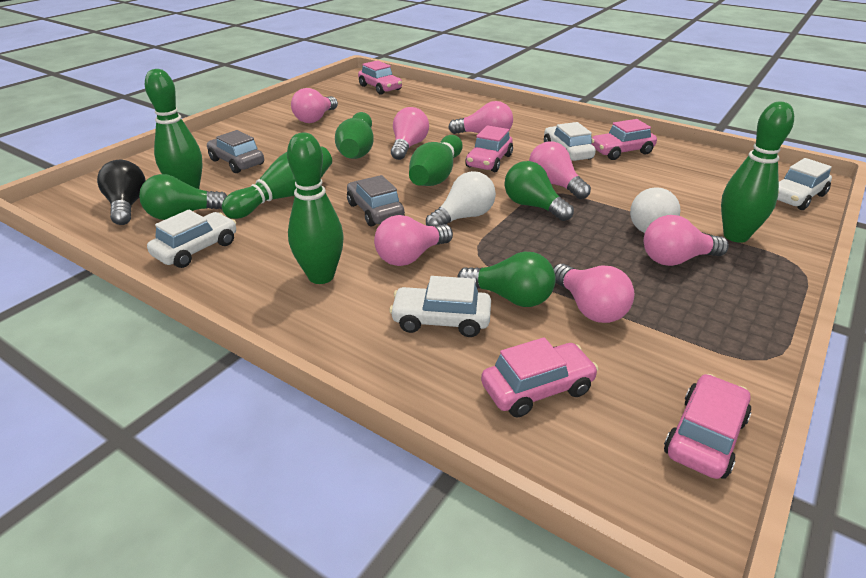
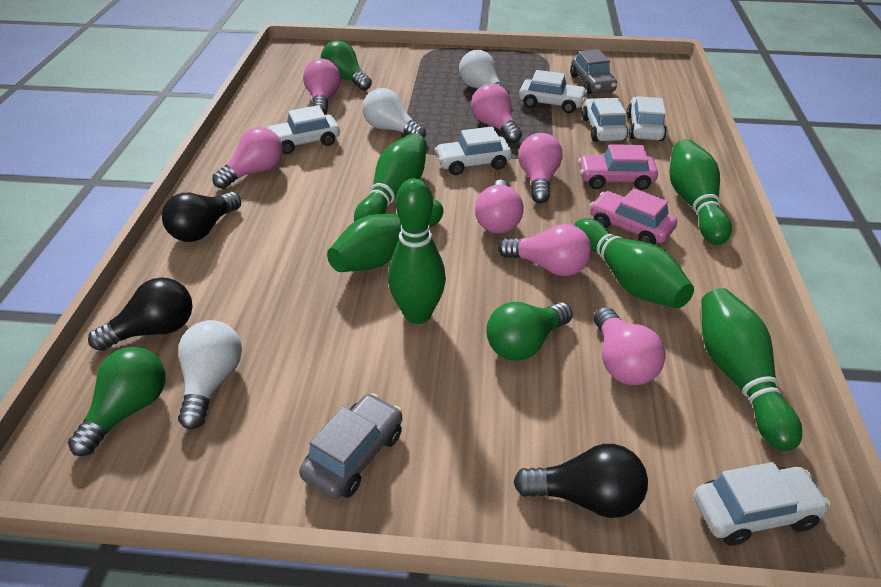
black light bulb: 1 -> 3
pink car: 5 -> 2
white car: 4 -> 6
white light bulb: 2 -> 3

